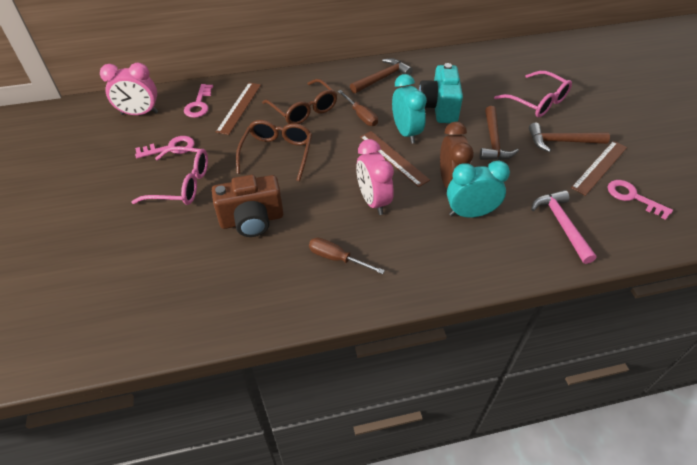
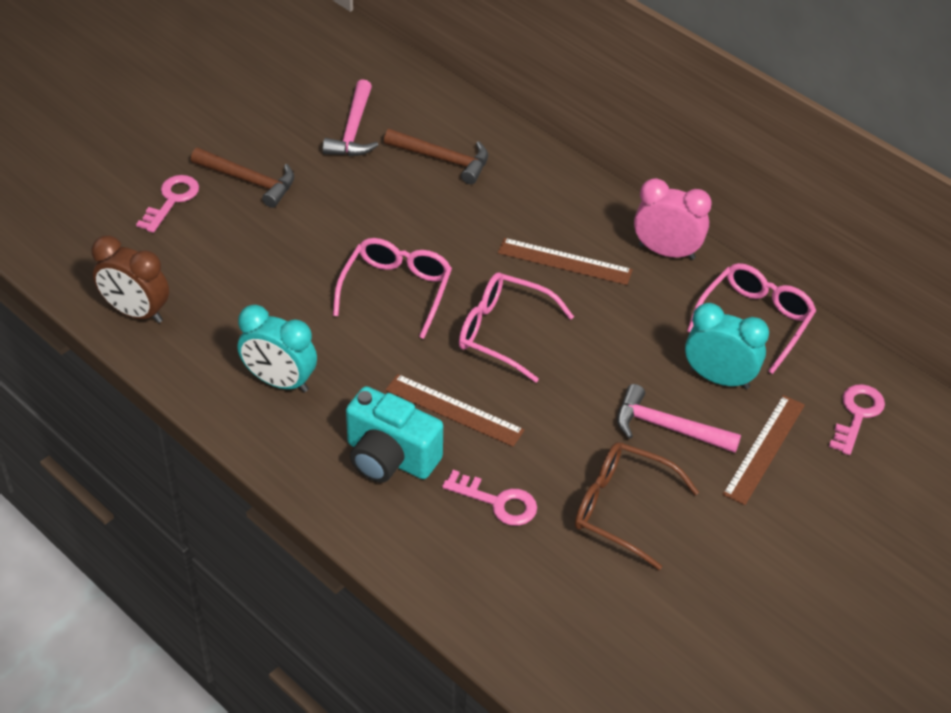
brown camera: 1 -> 0
brown glasses: 2 -> 1
brown hammer: 3 -> 2
brown screwdriver: 2 -> 0
pink clock: 2 -> 1
pink glasses: 2 -> 3
pink hammer: 1 -> 2

